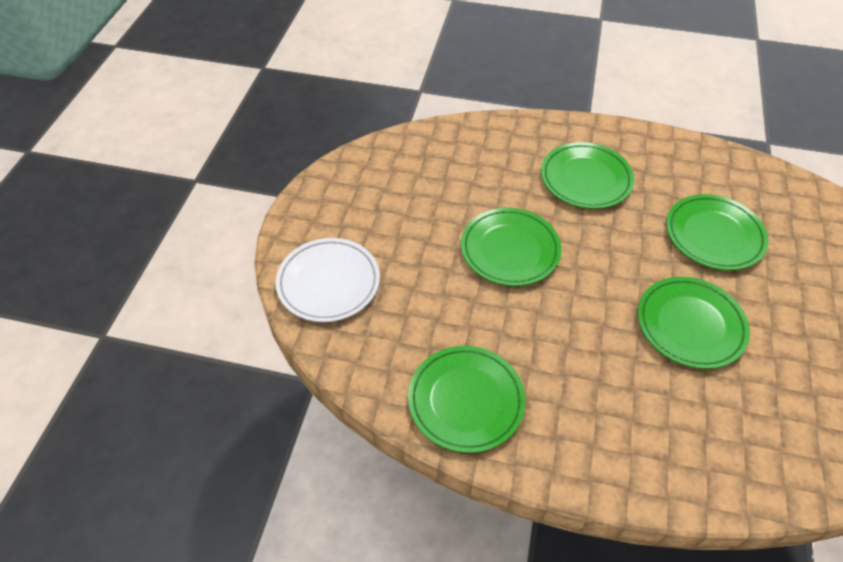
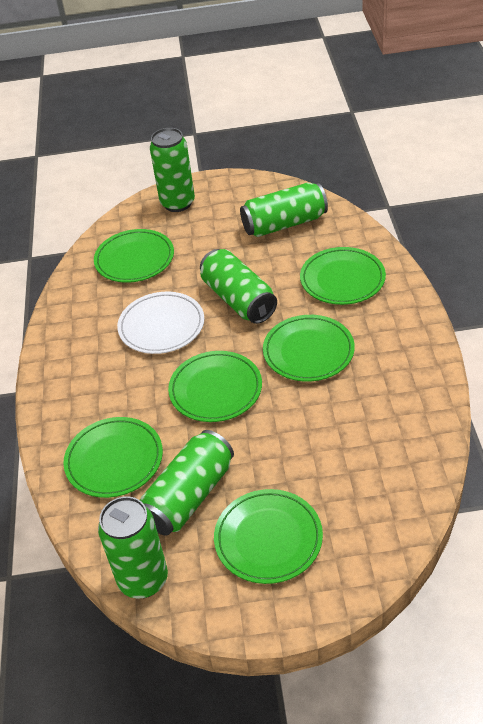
green can: 0 -> 5
green plate: 5 -> 6

